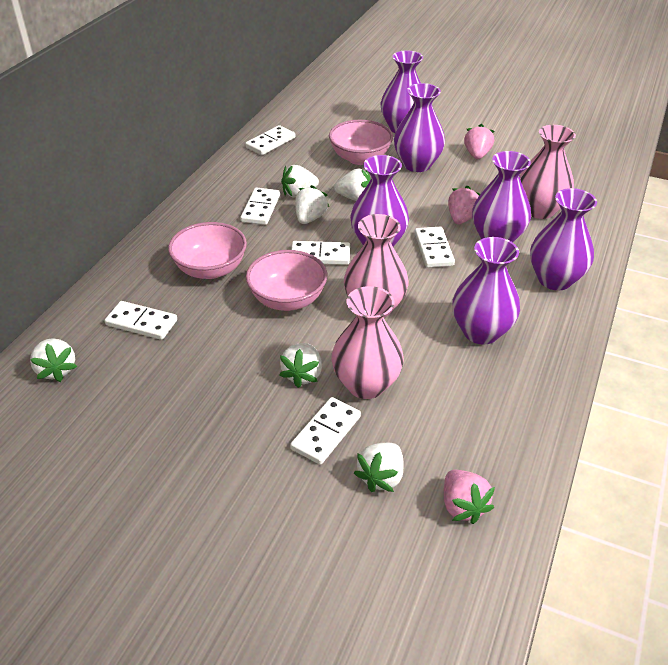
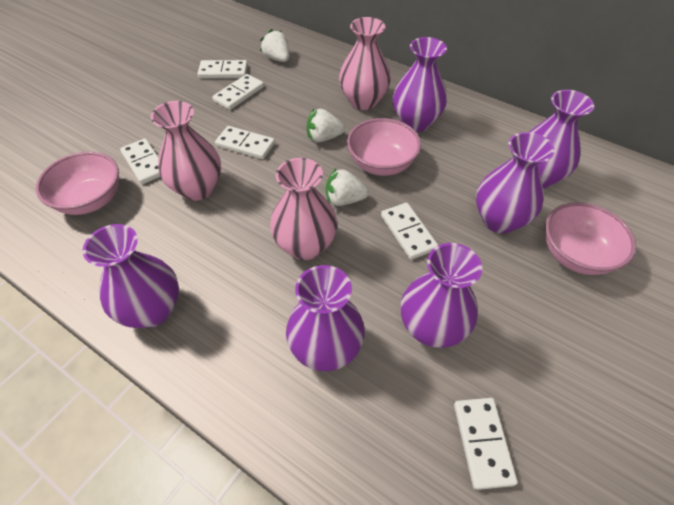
pink strawberry: 3 -> 0
white strawberry: 6 -> 3

